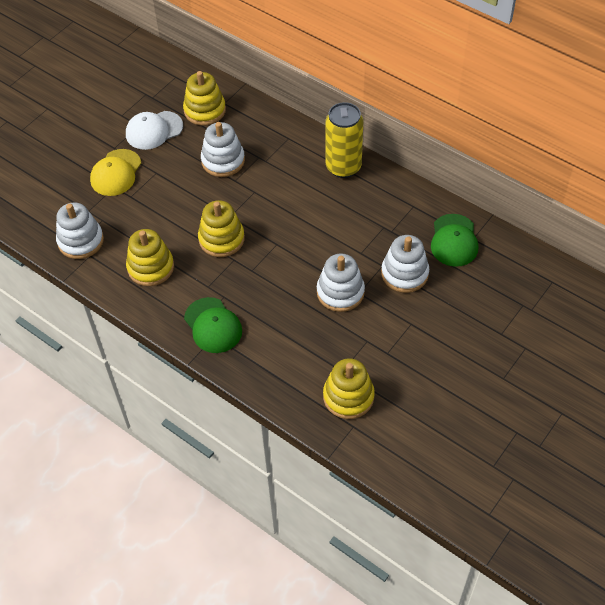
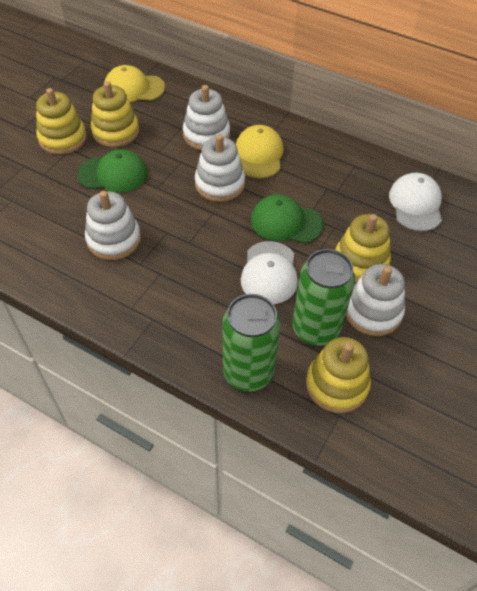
green can: 0 -> 2
white cap: 1 -> 2
yellow can: 1 -> 0
yellow cap: 1 -> 2

